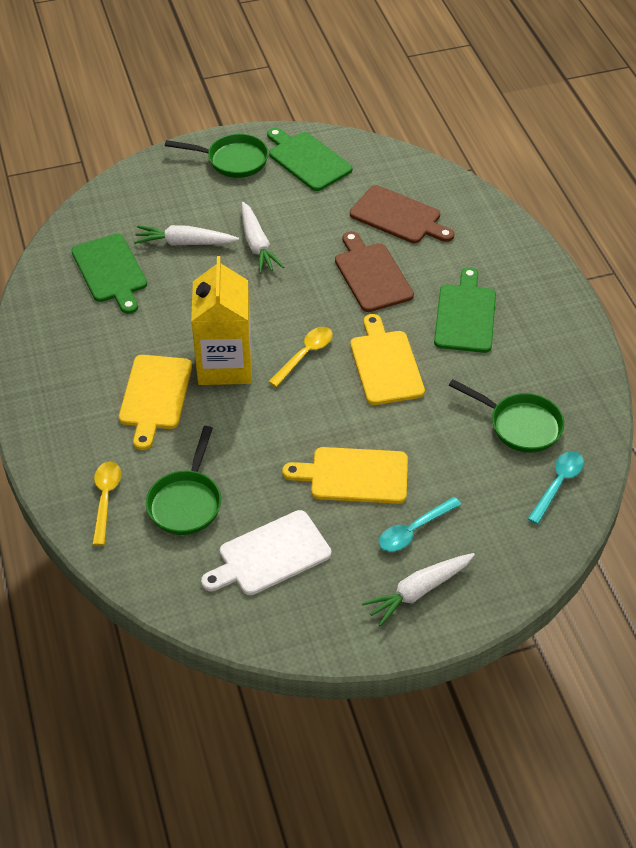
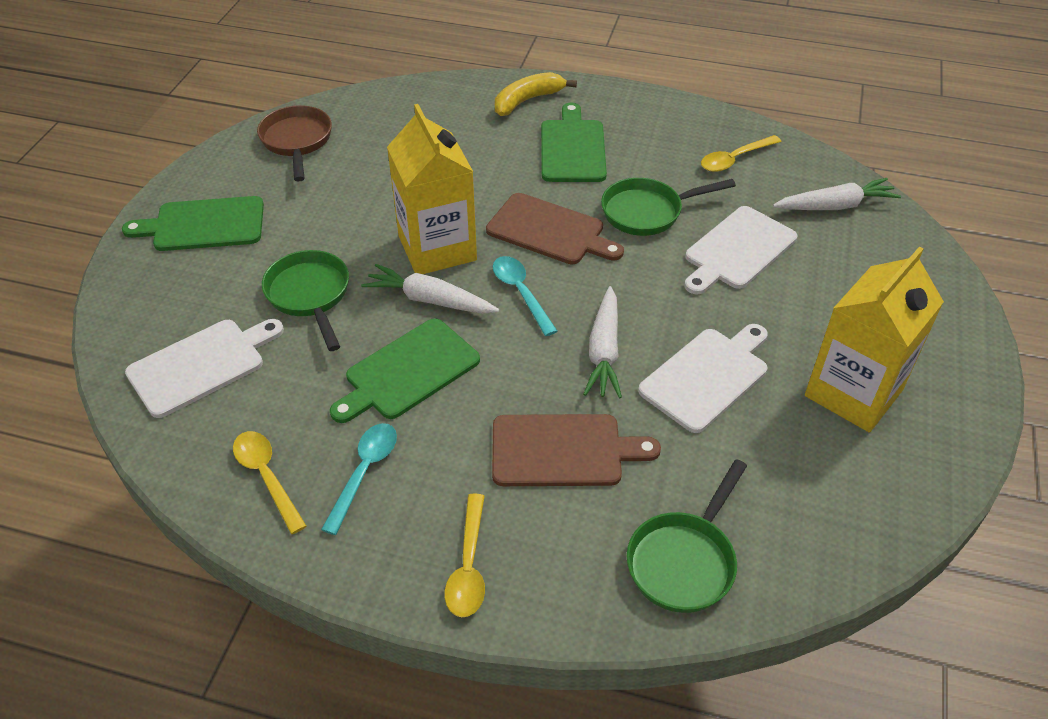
brown pan: 0 -> 1
white cutting board: 1 -> 3
yellow banana: 0 -> 1
yellow carton: 1 -> 2
yellow cutting board: 3 -> 0
yellow spoon: 2 -> 3

